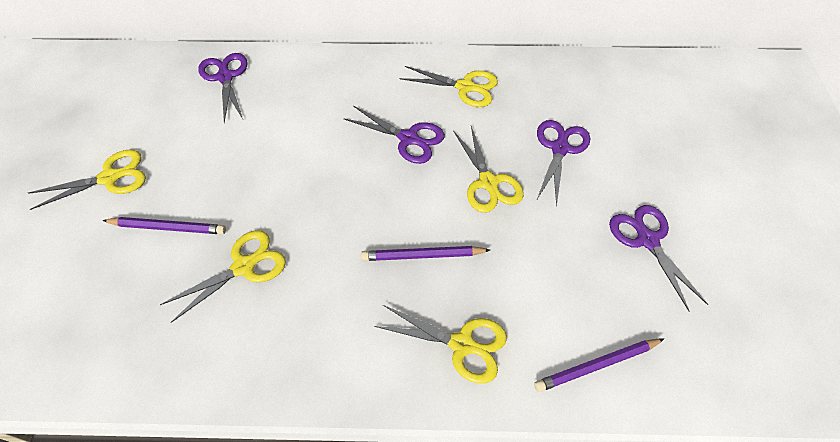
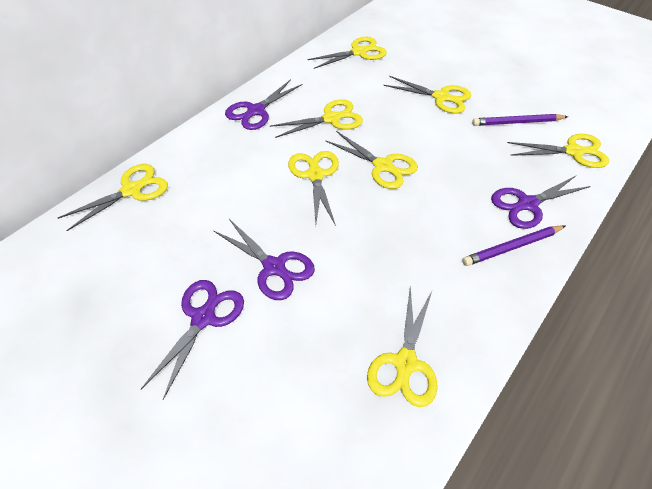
purple pencil: 3 -> 2
yellow scissors: 5 -> 8

